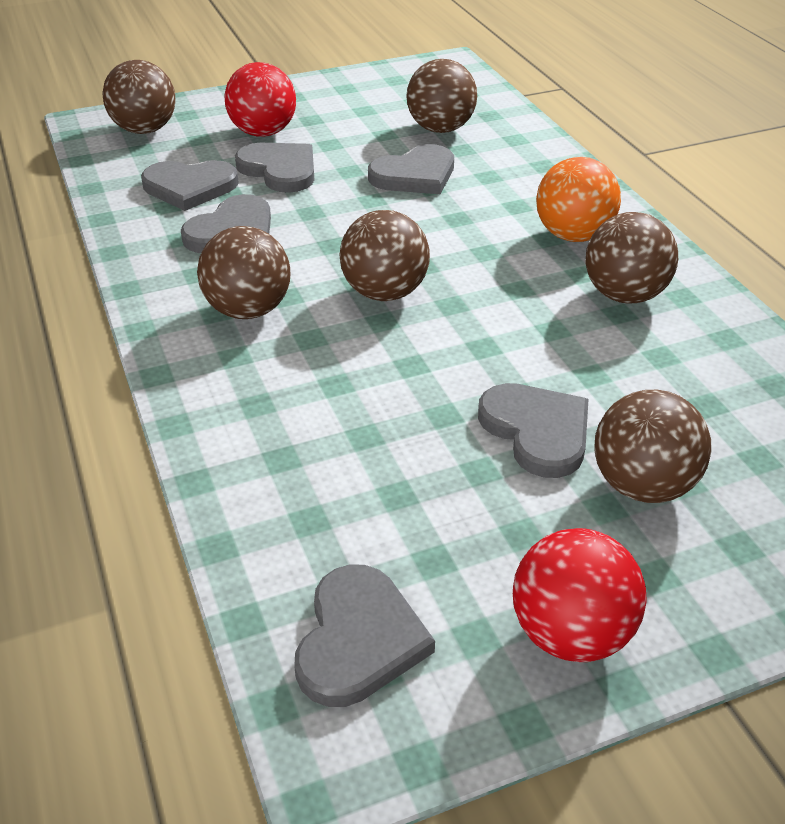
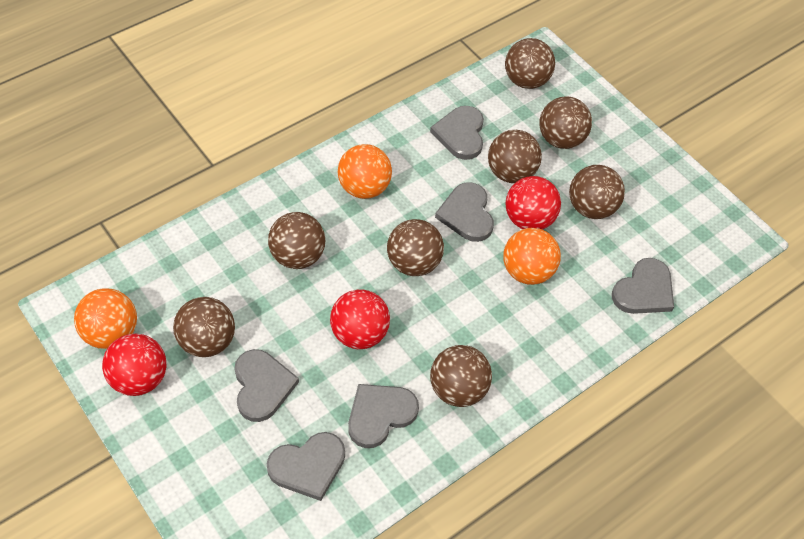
brown ball: 6 -> 8
orange ball: 1 -> 3
red ball: 2 -> 3

